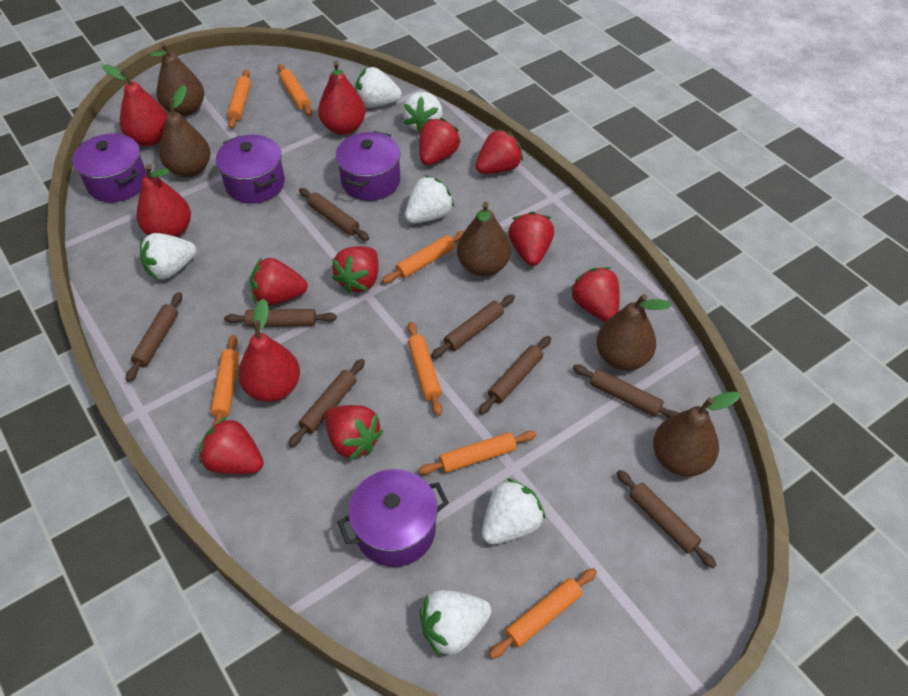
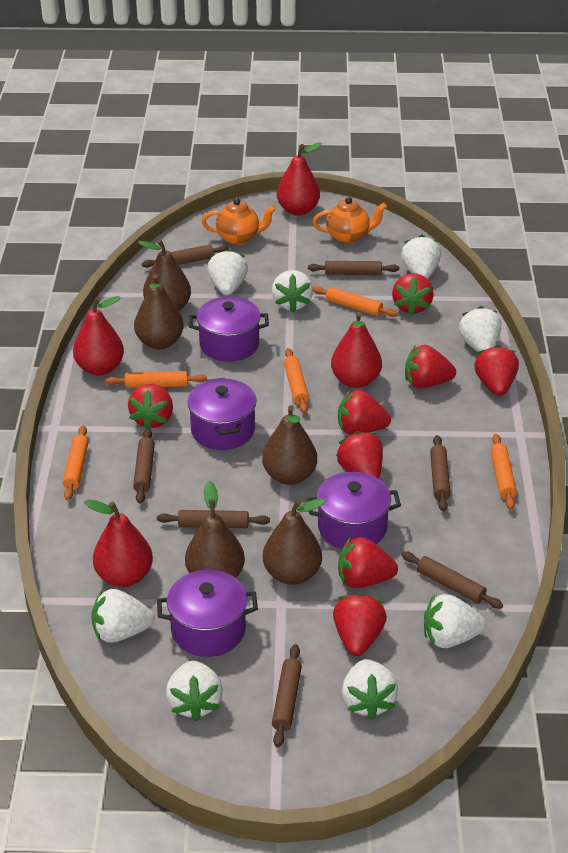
brown rolling pin: 8 -> 7
orange rolling pin: 7 -> 5
orange teapot: 0 -> 2
white strawberry: 6 -> 8

